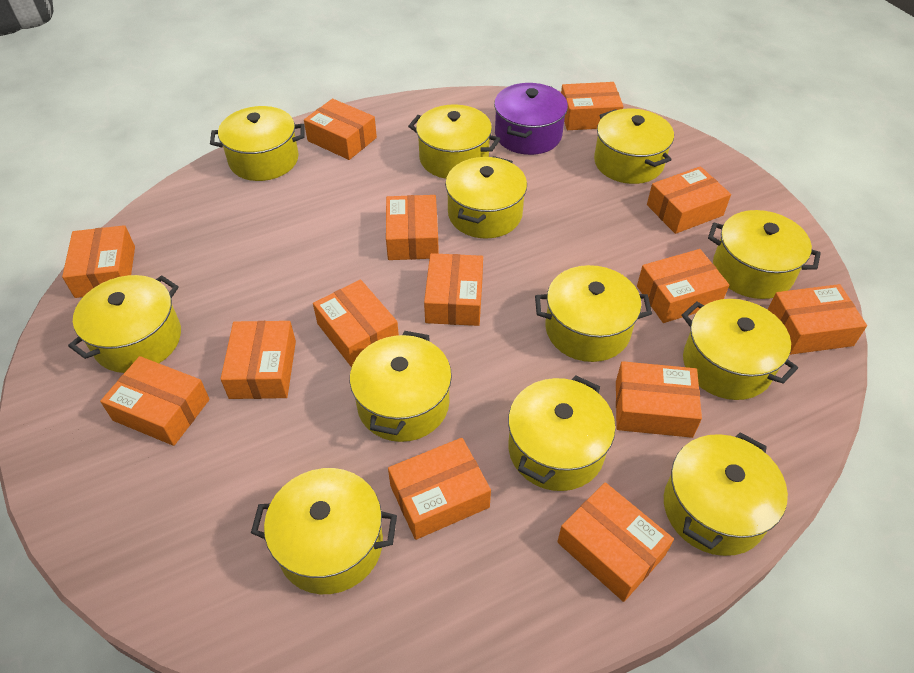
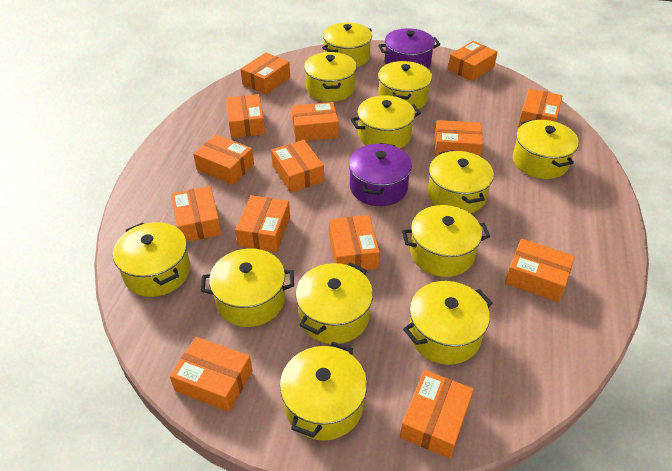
purple pot: 1 -> 2

